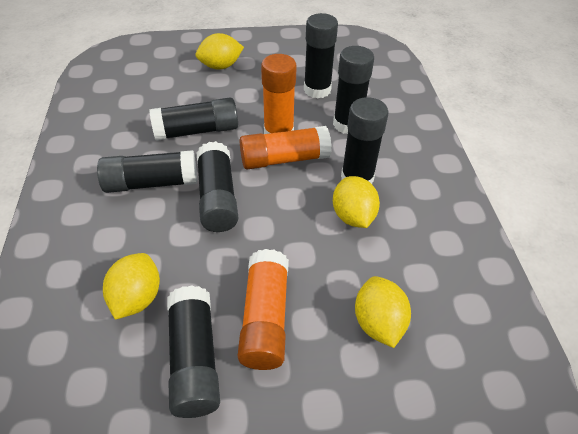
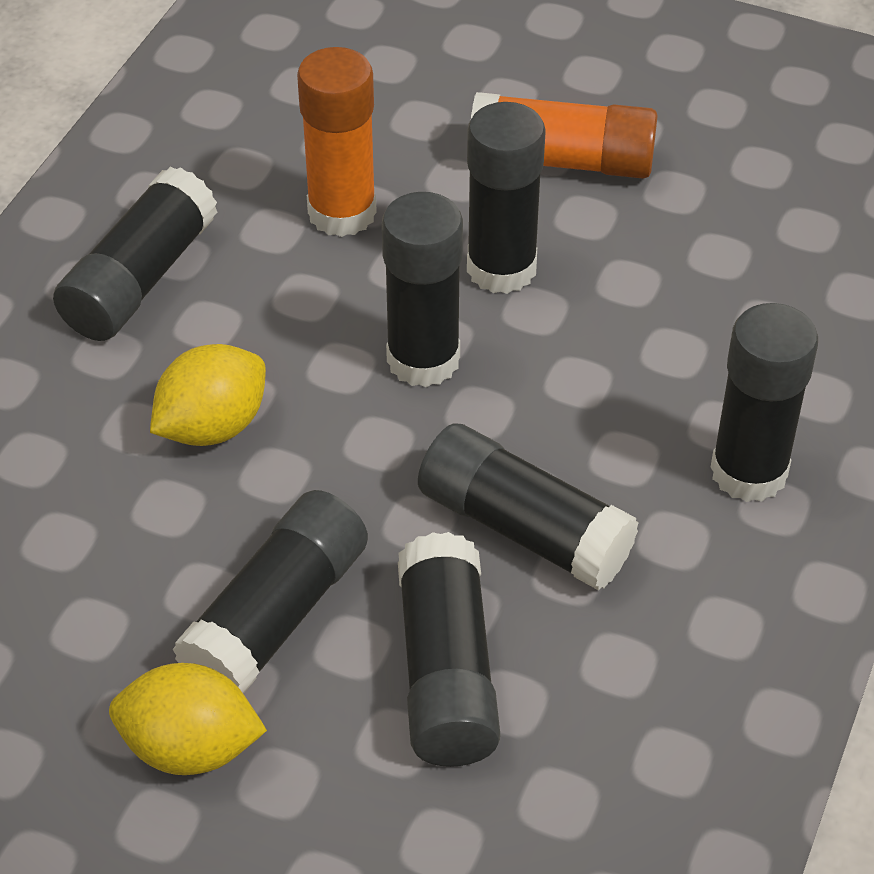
orange glue stick: 3 -> 2
yellow lemon: 4 -> 2

